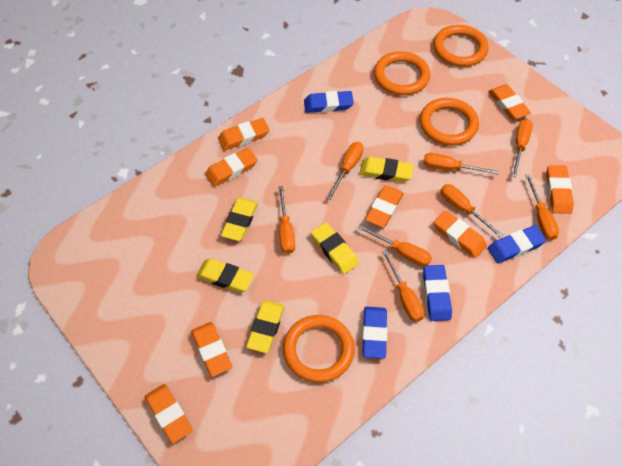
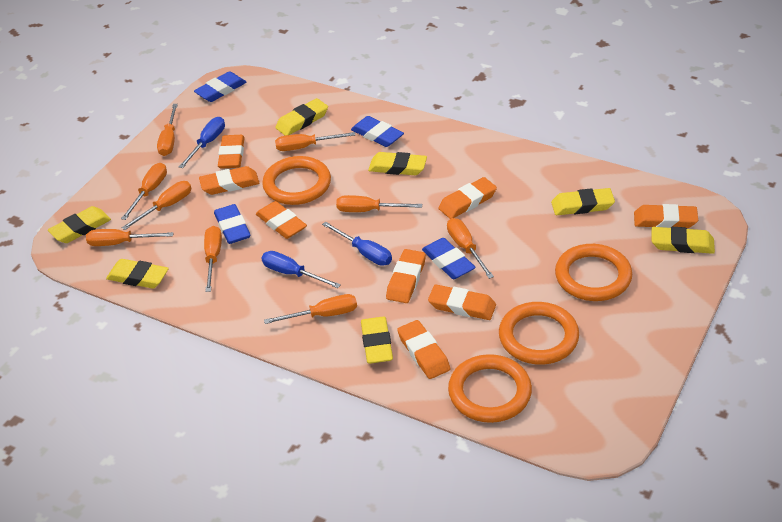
blue screwdriver: 0 -> 3
orange screwdriver: 8 -> 9
yellow eraser: 5 -> 7

